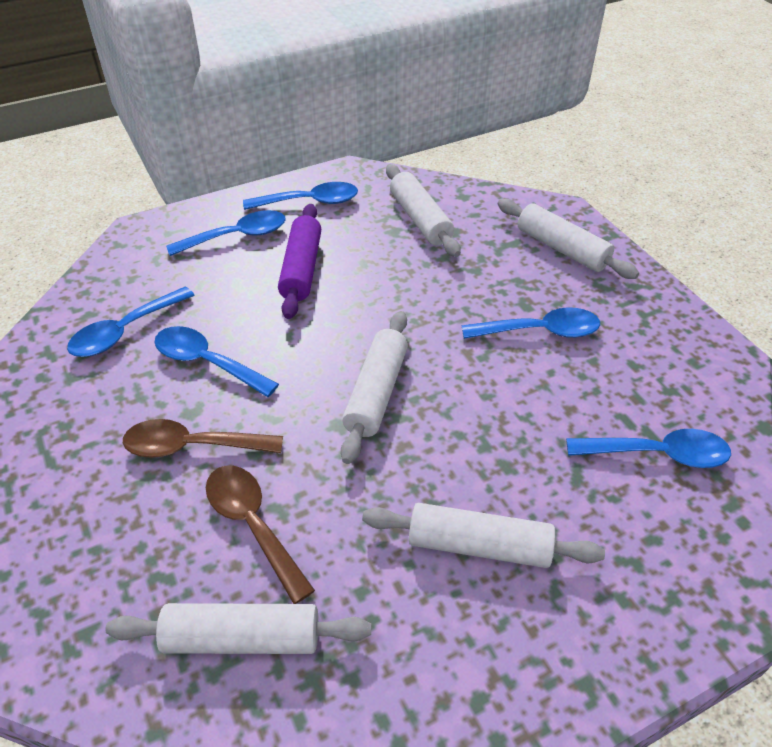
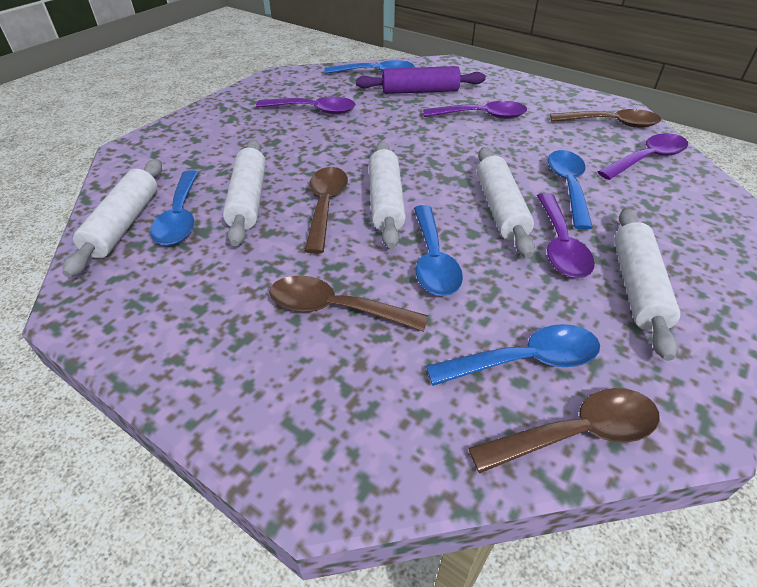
blue spoon: 6 -> 5
brown spoon: 2 -> 4
purple spoon: 0 -> 4

